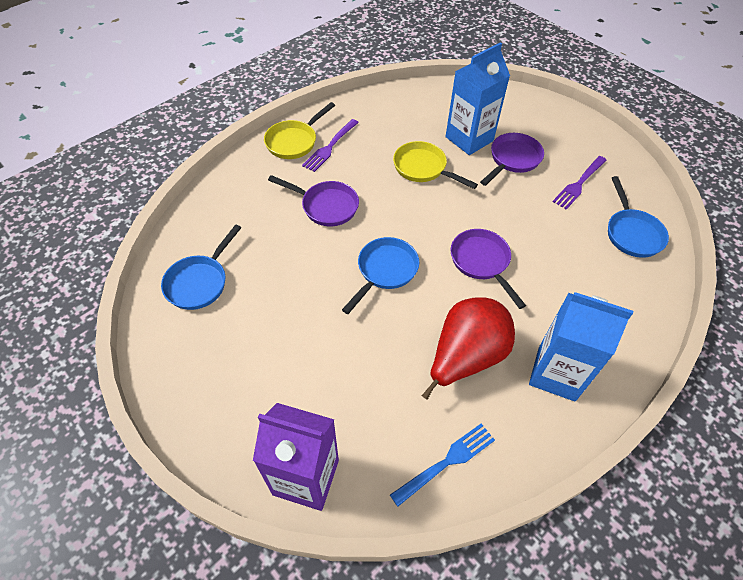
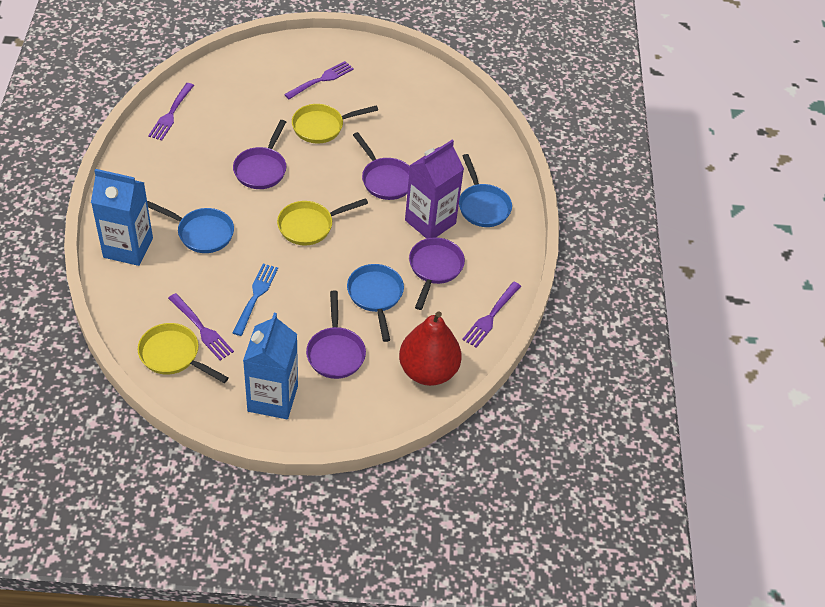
purple fork: 2 -> 4
purple pan: 3 -> 4
yellow pan: 2 -> 3

